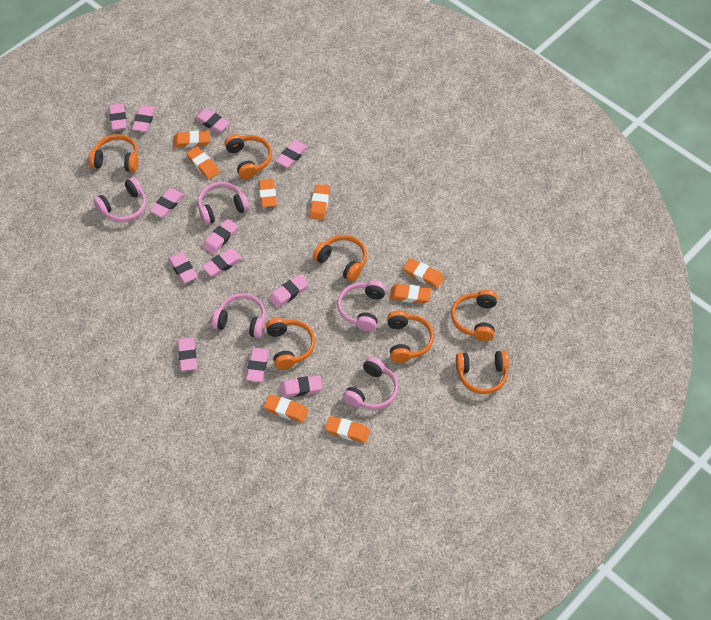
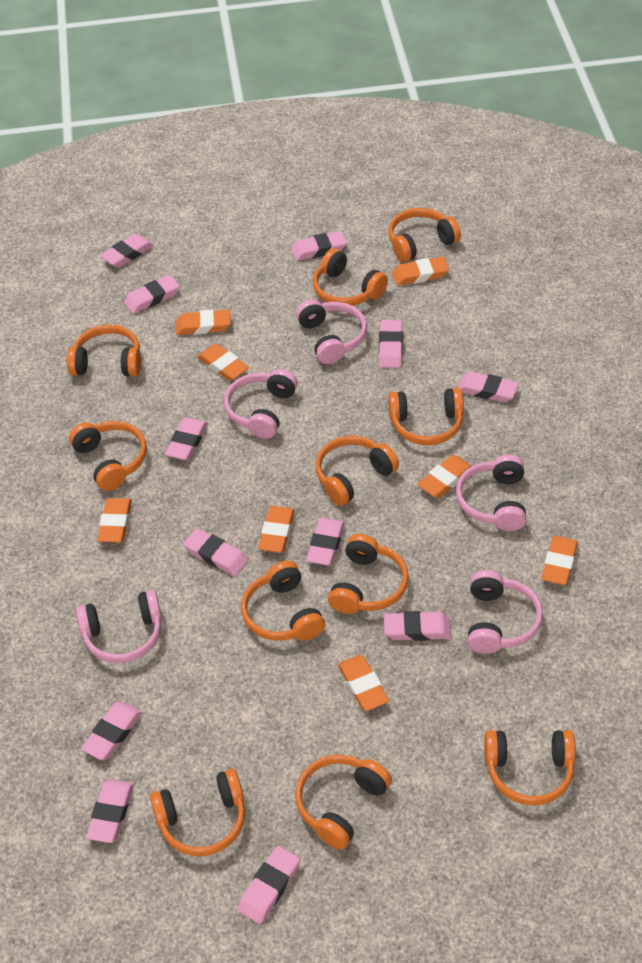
orange headphones: 7 -> 11

